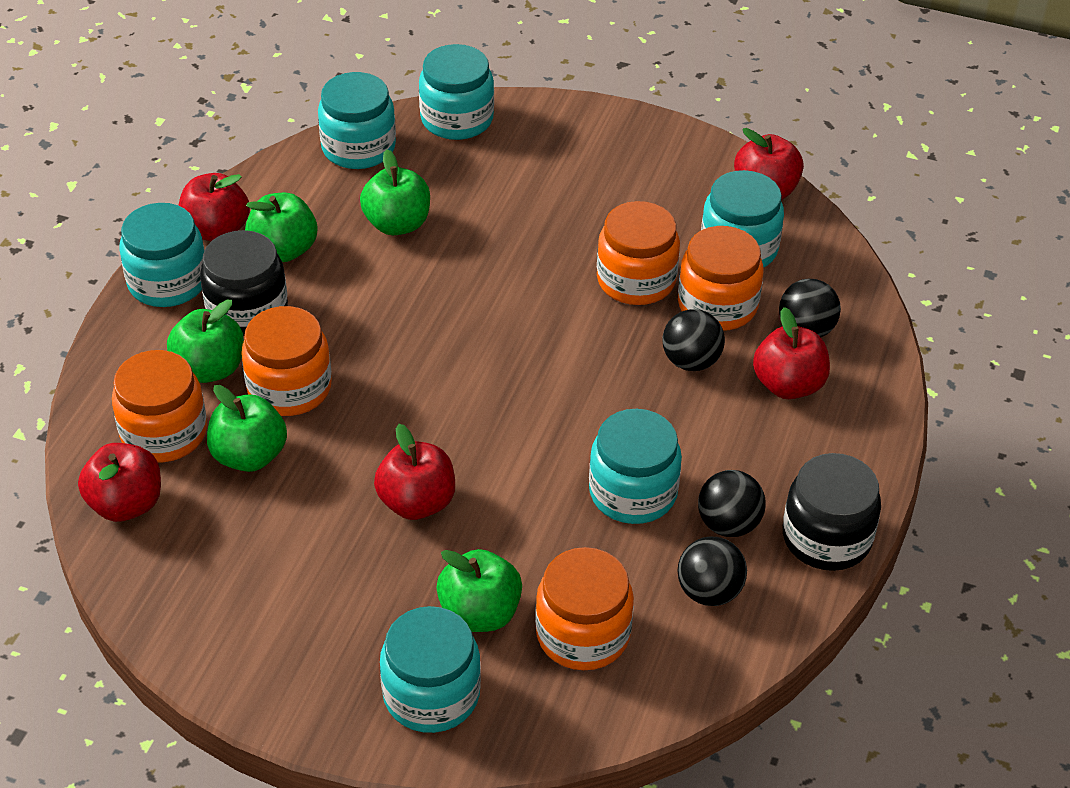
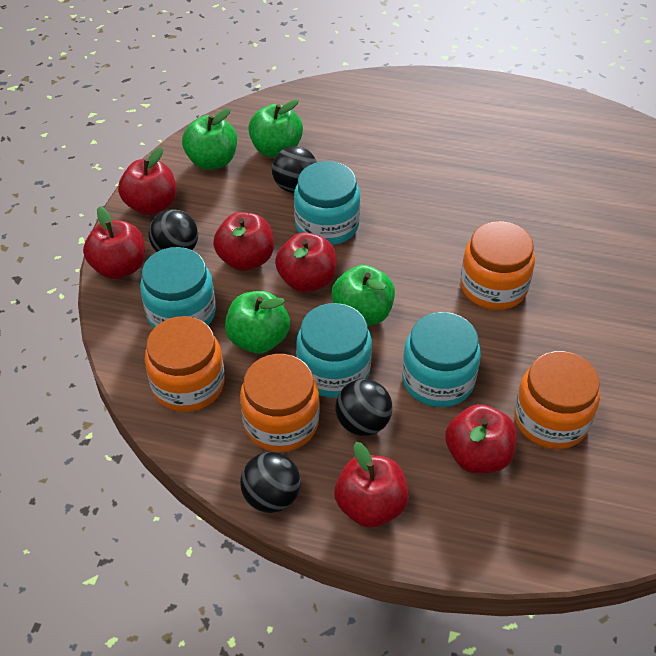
black jar: 2 -> 0
green apple: 5 -> 4
orange jar: 5 -> 4
red apple: 5 -> 6
turquoise jar: 6 -> 4

